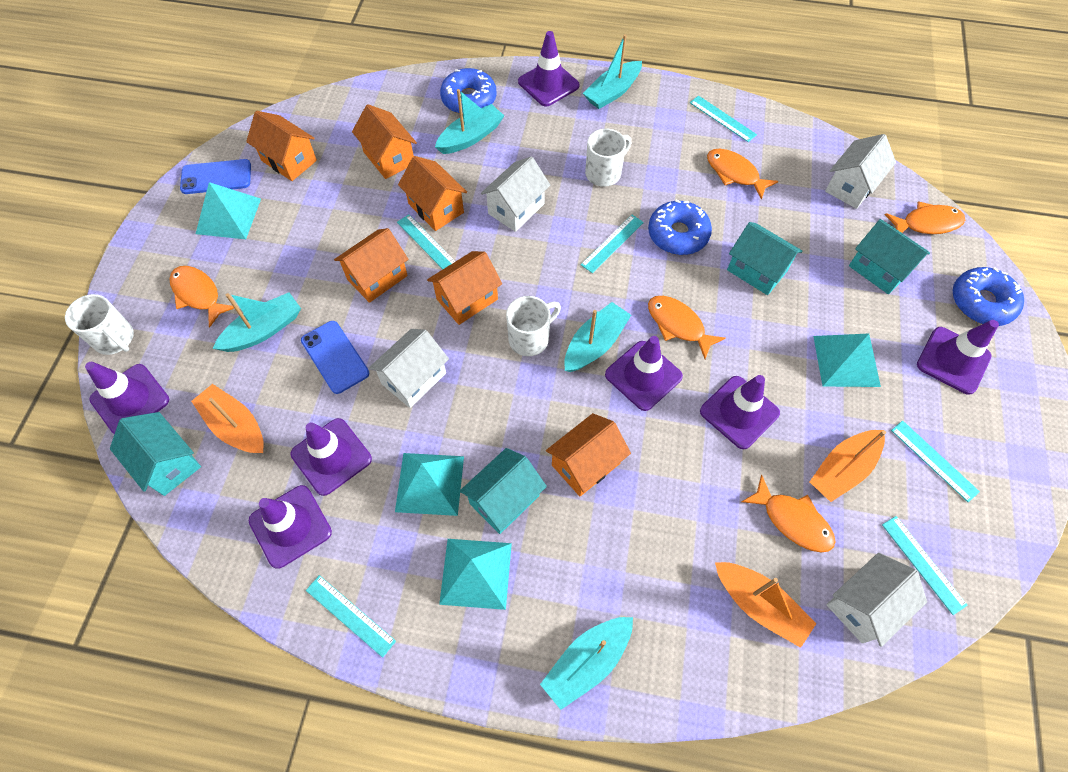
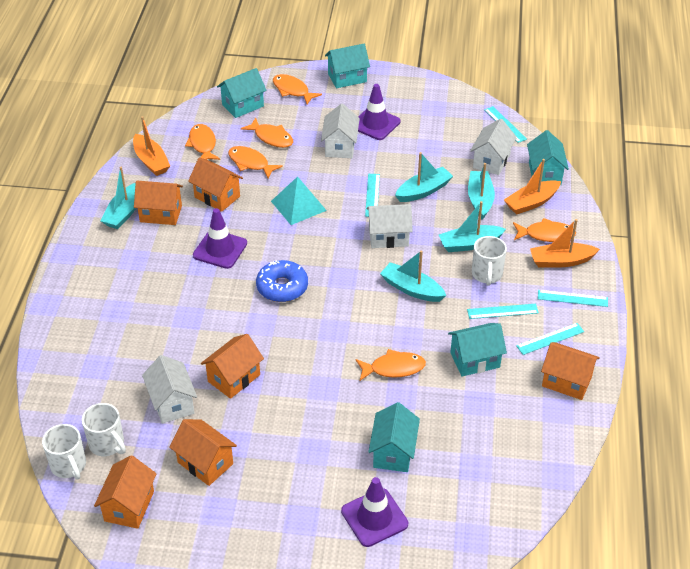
blue donut: 3 -> 1
blue phone: 2 -> 0
orange fish: 5 -> 6
purple traffic cone: 7 -> 3
turquoise house: 4 -> 5
turquoise pyramid: 4 -> 1
turquoise ruler: 6 -> 5

